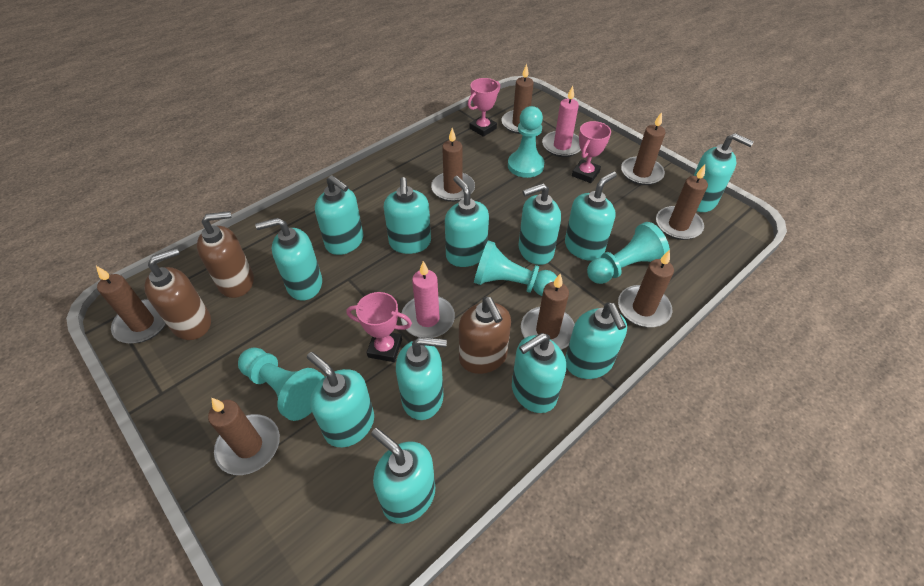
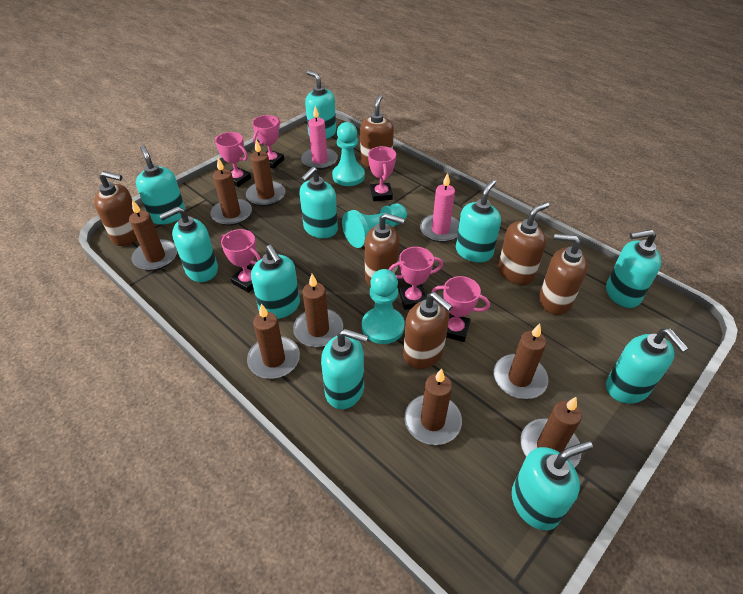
brown soap dispenser: 3 -> 6
pink trophy: 3 -> 6
turquoise pawn: 4 -> 3
turquoise soap dispenser: 12 -> 10

